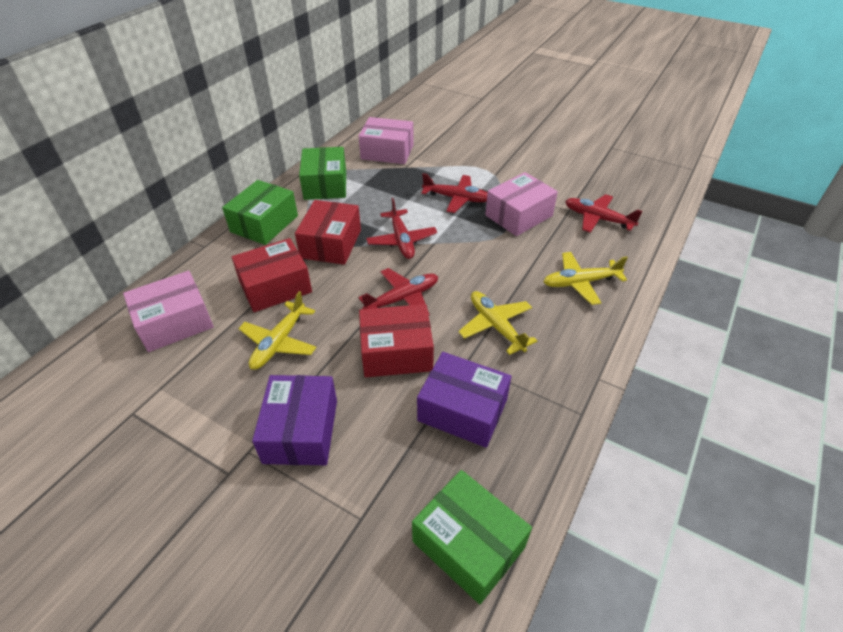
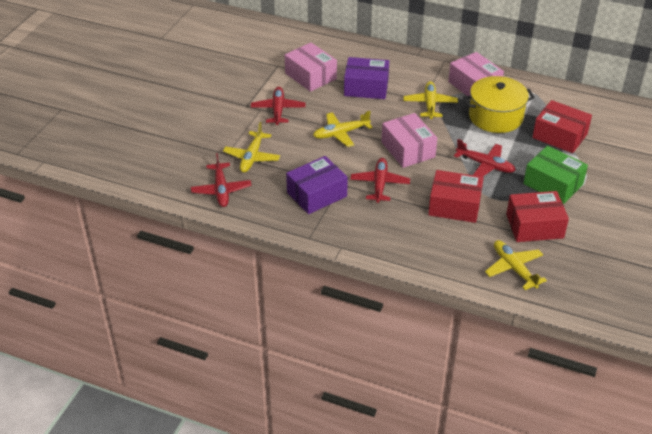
green box: 3 -> 1
yellow plane: 3 -> 4
yellow pot: 0 -> 1

